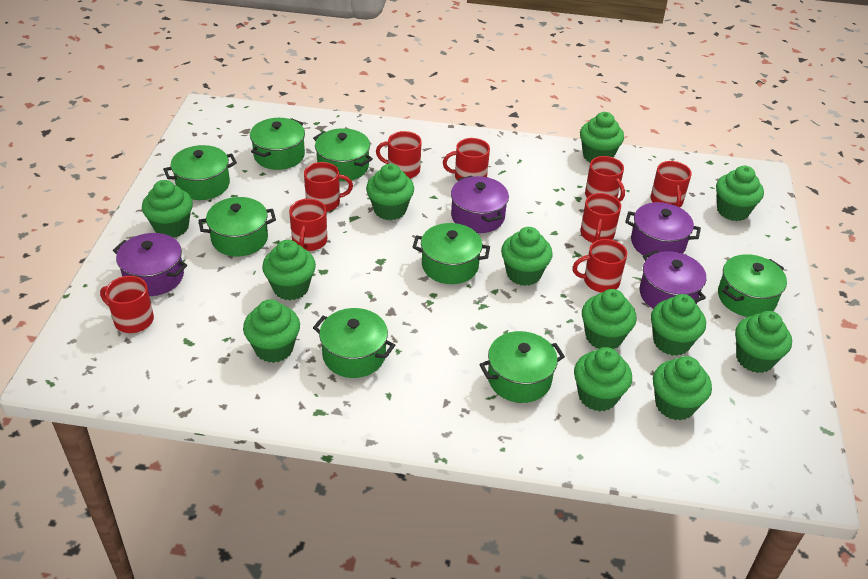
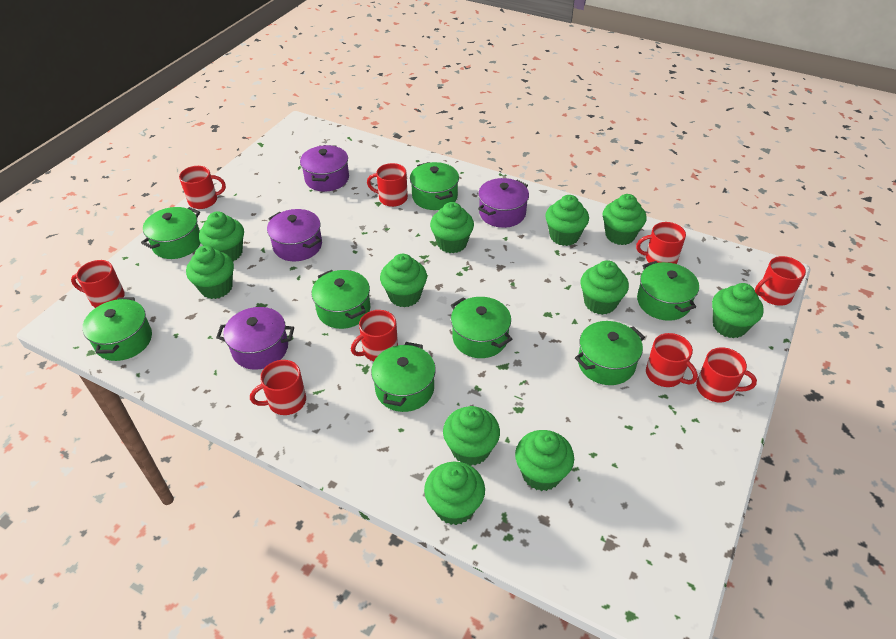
green cupcake: 12 -> 11

